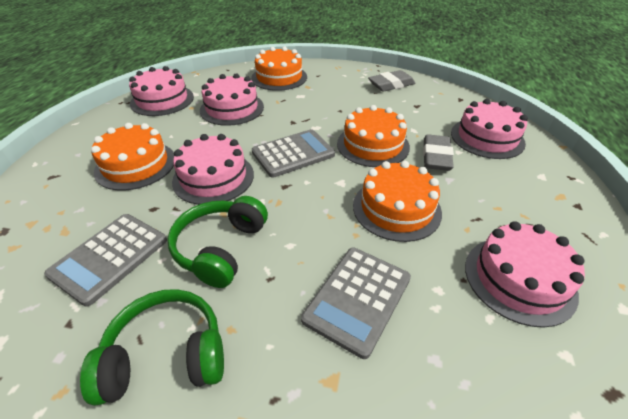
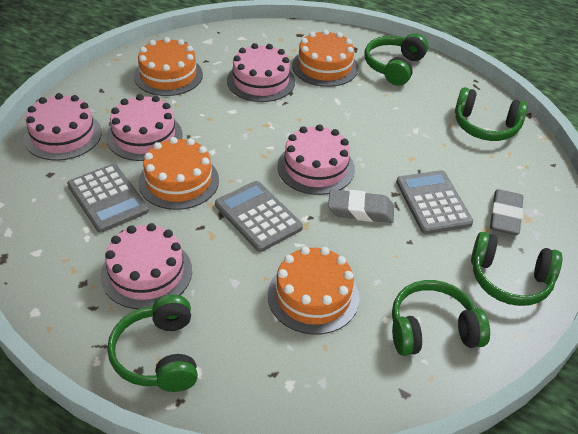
green headphones: 2 -> 5

